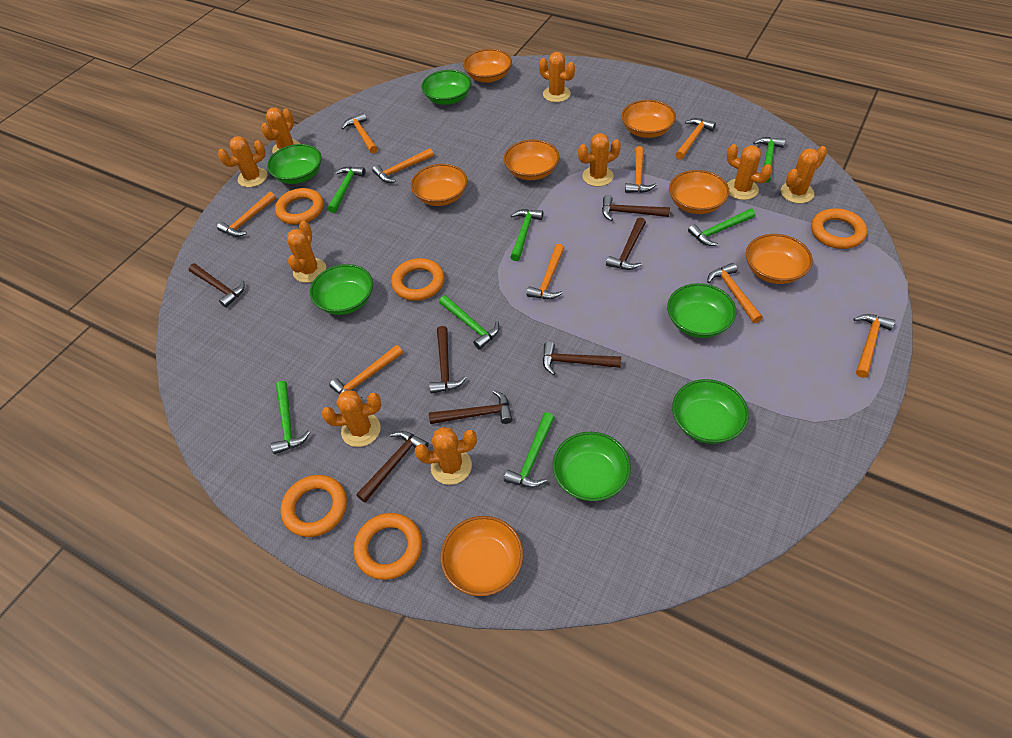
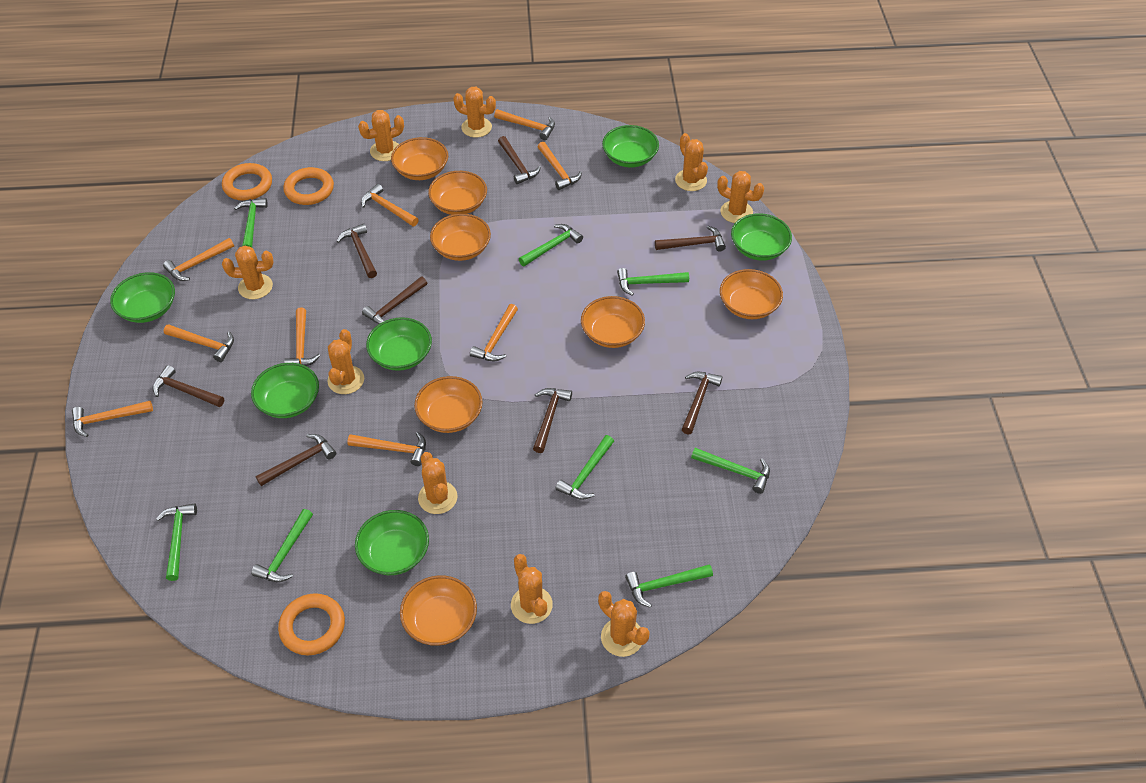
brown hammer: 7 -> 8
green hammer: 7 -> 8
orange ring: 5 -> 3

